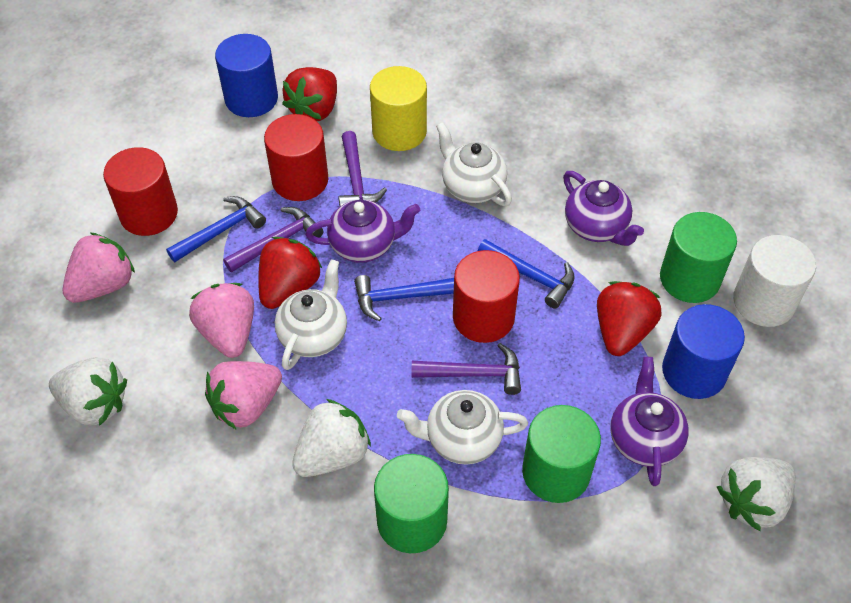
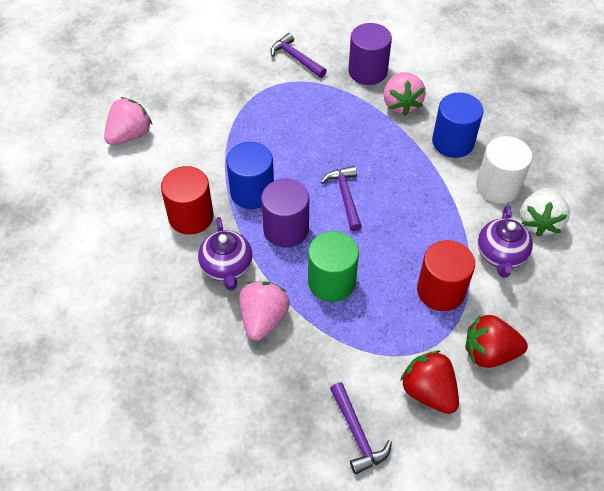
blue hammer: 3 -> 0
green cylinder: 3 -> 1
purple cylinder: 0 -> 2
purple teapot: 3 -> 2
red cylinder: 3 -> 2
red strawberry: 3 -> 2
white strawberry: 3 -> 1
white teapot: 3 -> 0
yellow cylinder: 1 -> 0

